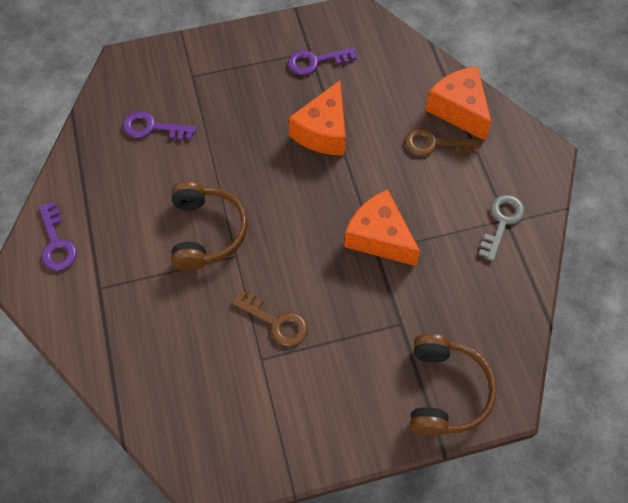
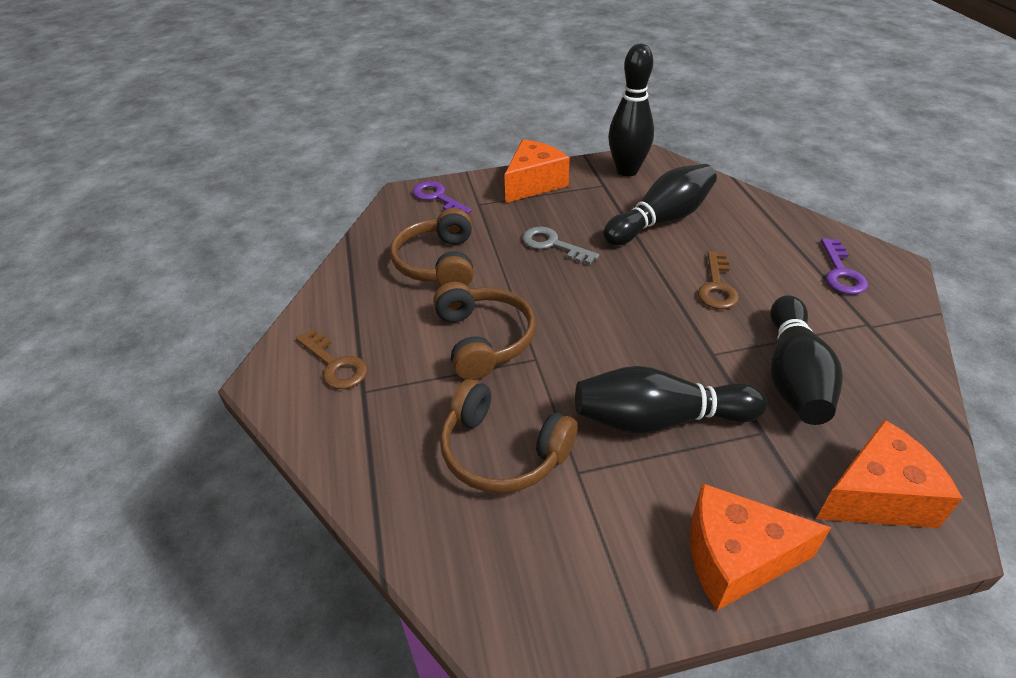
black bowling pin: 0 -> 4
brown headphones: 2 -> 3
purple key: 3 -> 2

